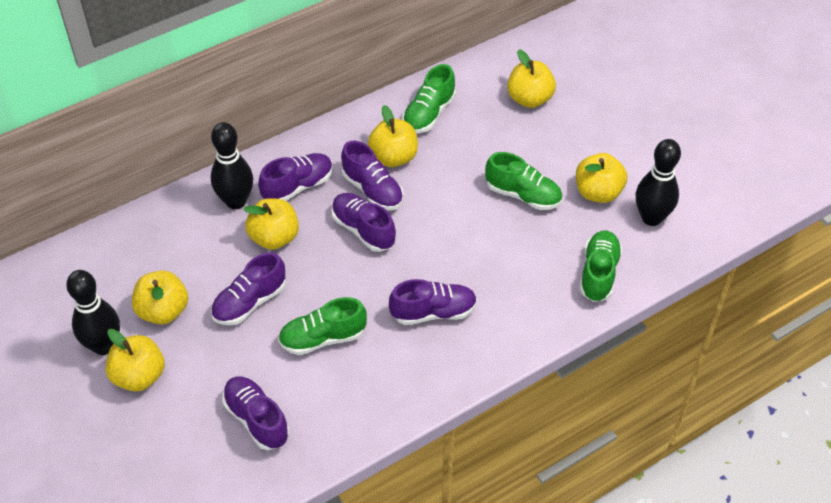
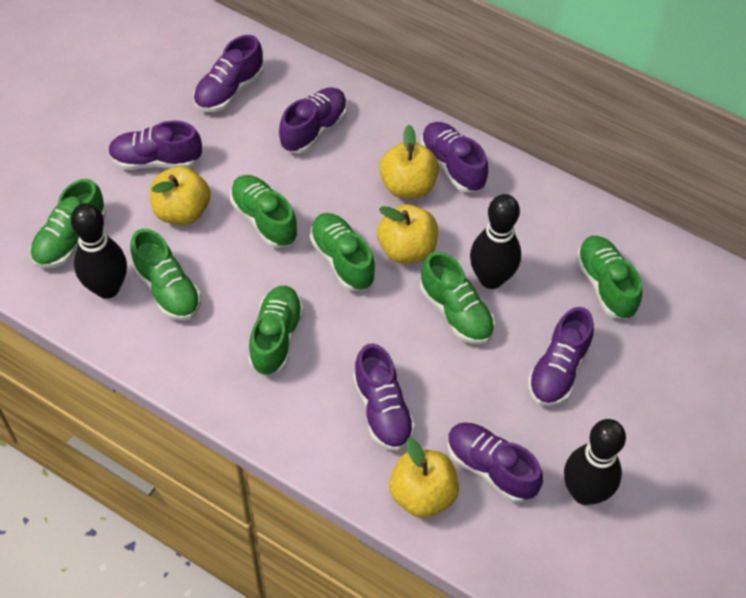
green shoe: 4 -> 7
purple shoe: 6 -> 7
yellow apple: 6 -> 4

